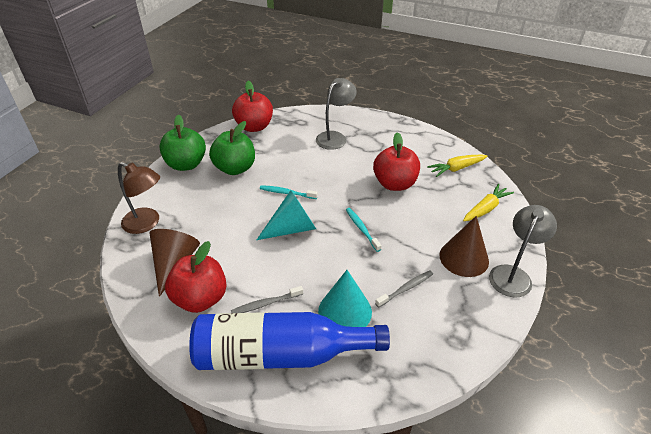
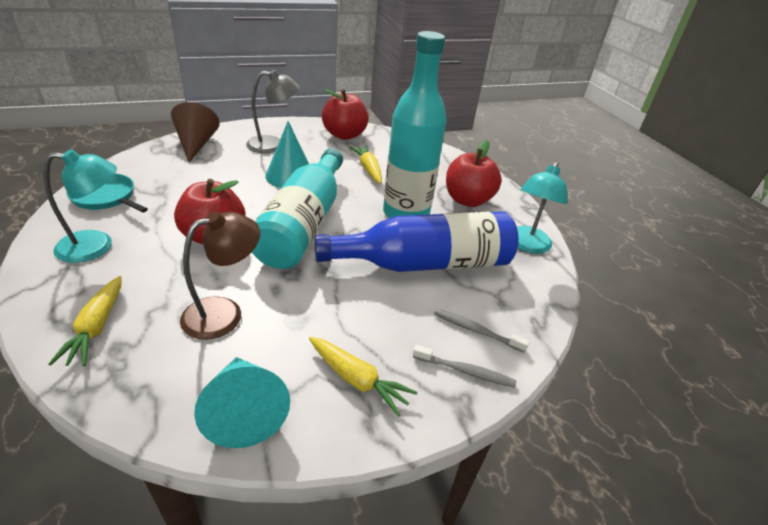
brown cone: 2 -> 1
green apple: 2 -> 0
grey lamp: 2 -> 1
turquoise bottle: 0 -> 2
turquoise lamp: 0 -> 2
turquoise pan: 0 -> 1
turquoise toothbrush: 2 -> 0
yellow carrot: 2 -> 3

